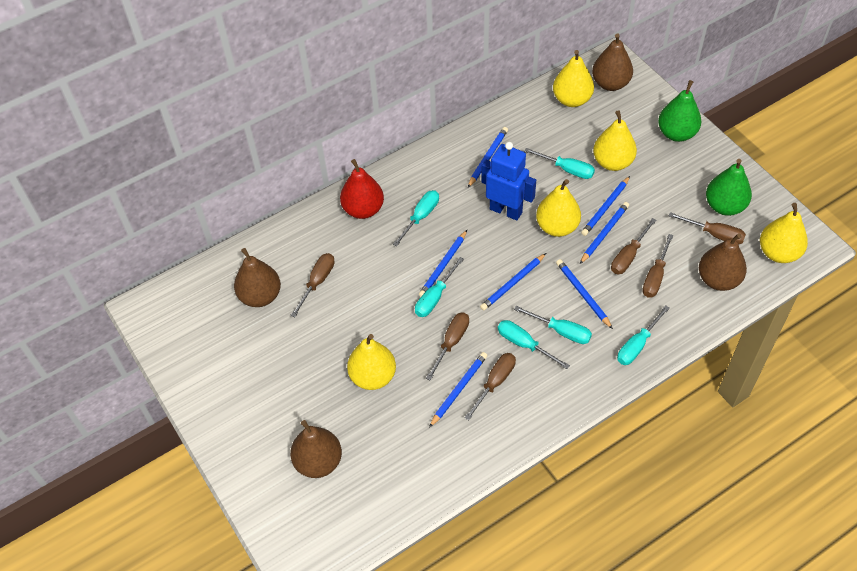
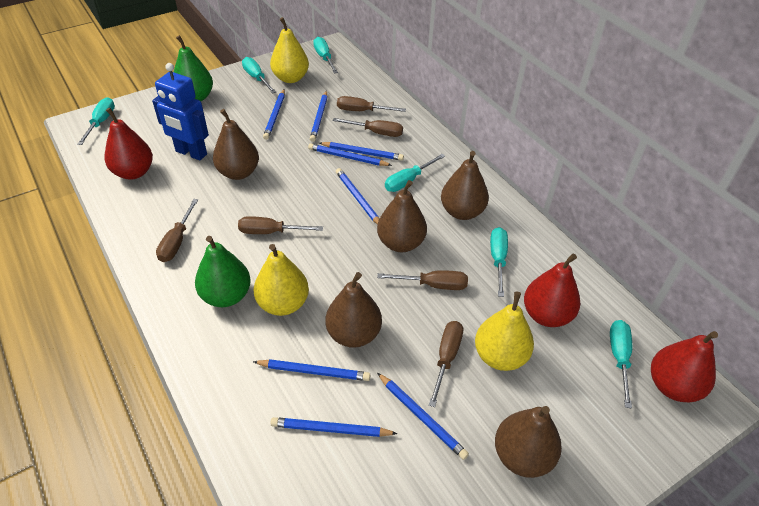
blue pencil: 7 -> 8
brown pear: 4 -> 5
red pear: 1 -> 3
yellow pear: 5 -> 3

